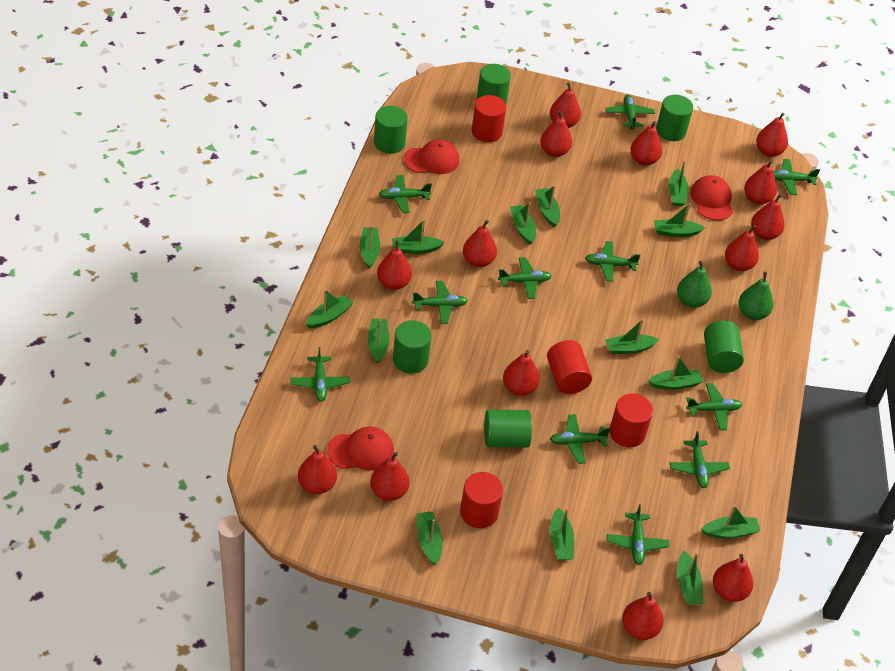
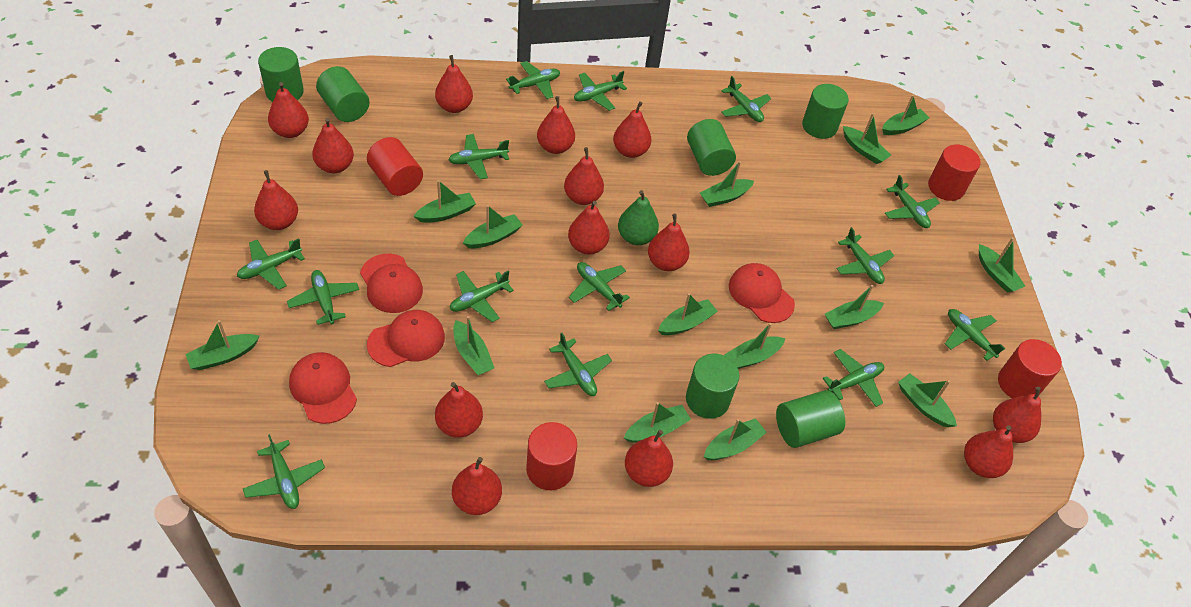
green pear: 2 -> 1
green plane: 11 -> 14
red cap: 3 -> 4

